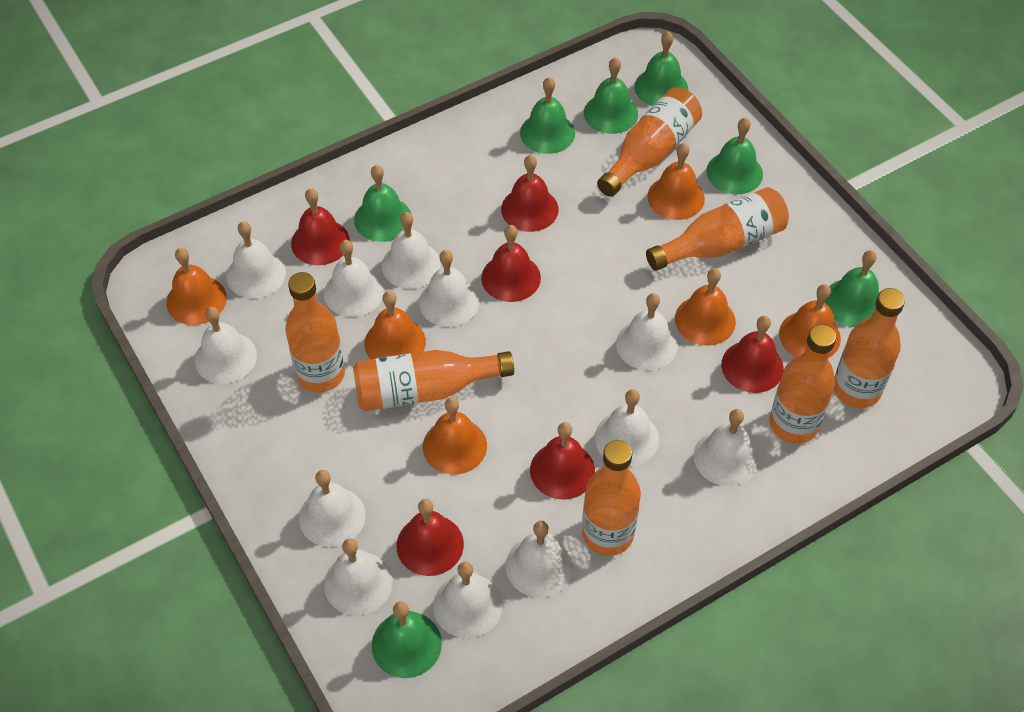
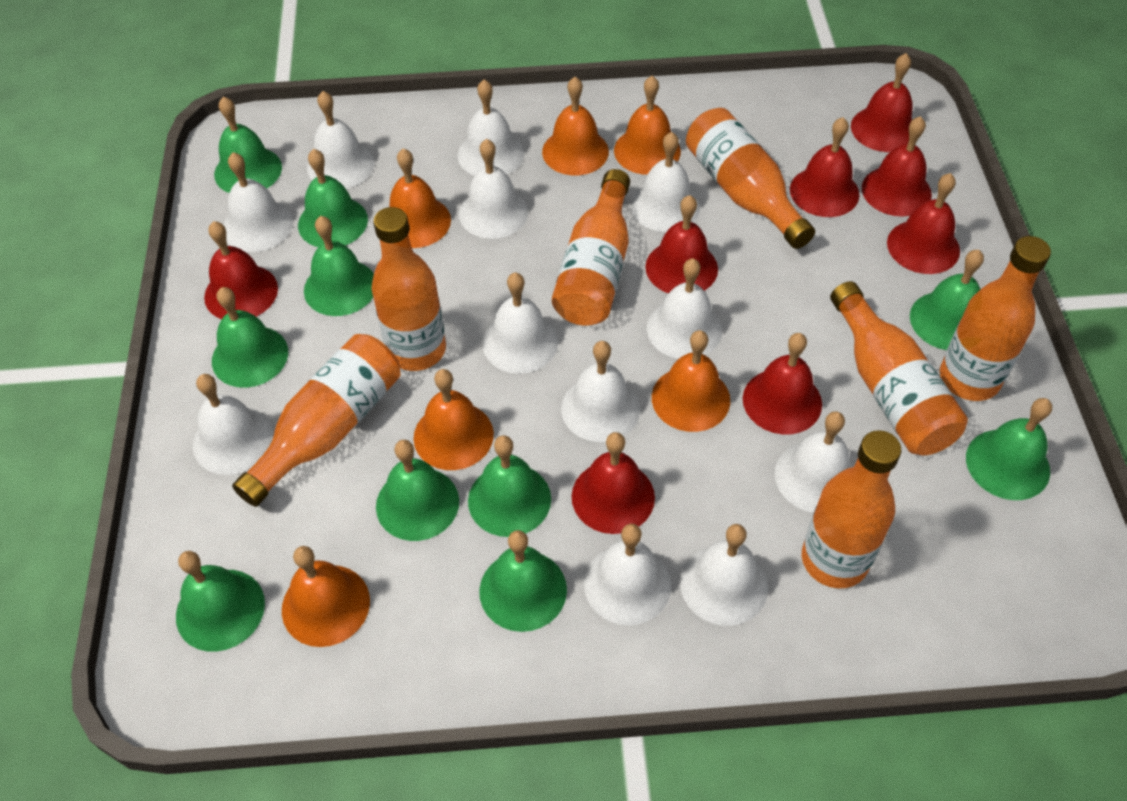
green bell: 7 -> 10
red bell: 6 -> 8

